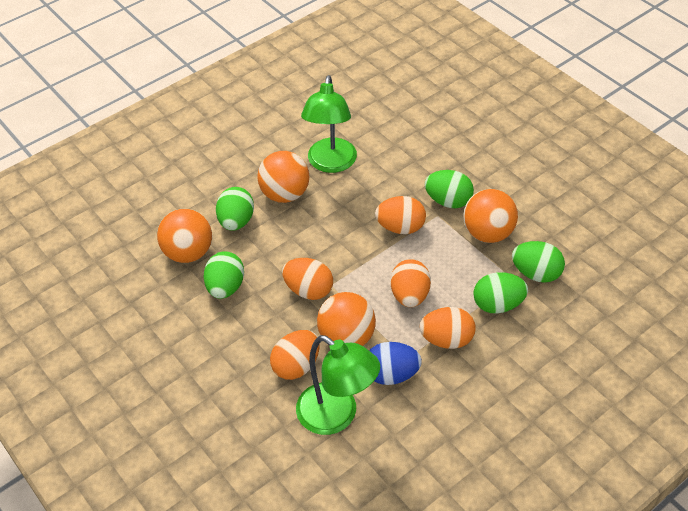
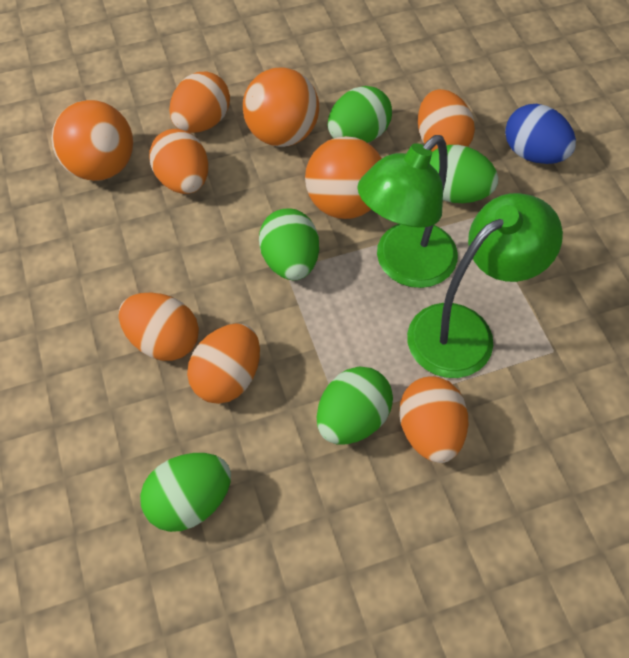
orange ball: 4 -> 3
orange egg: 5 -> 6

